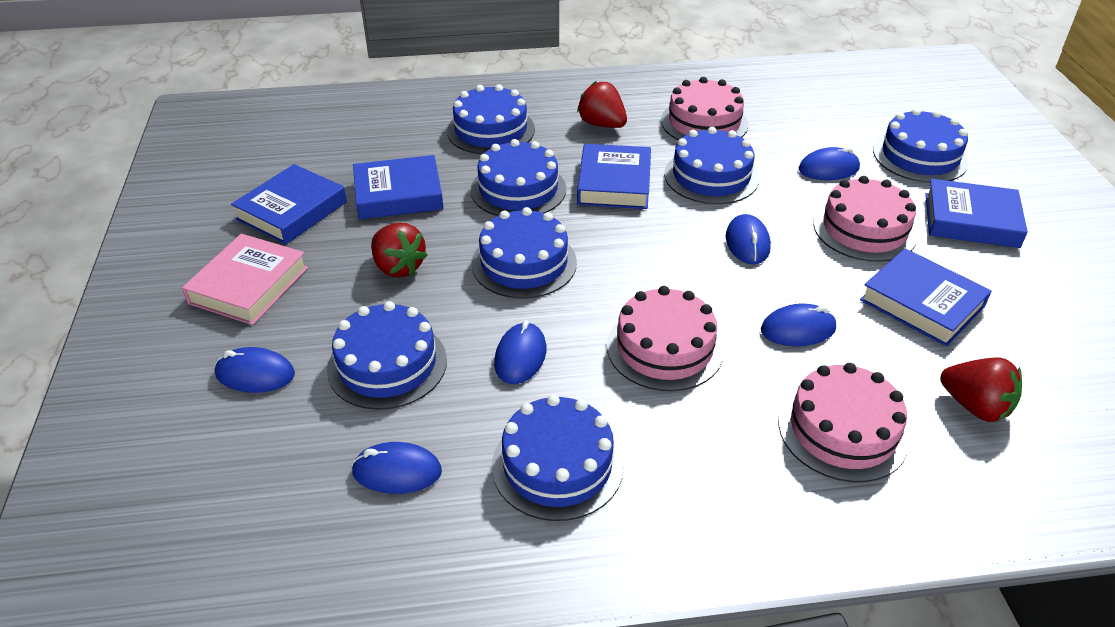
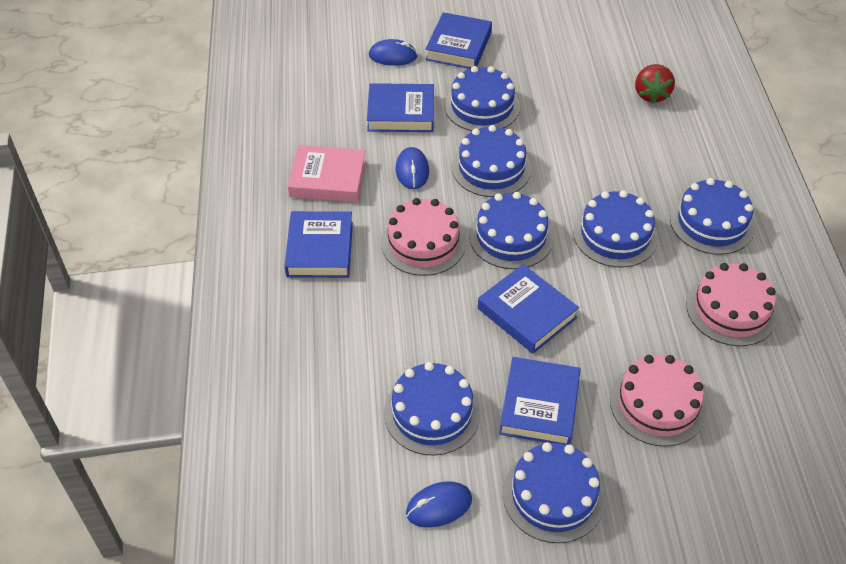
blue mouse: 6 -> 3
pink cake: 4 -> 3
red strawberry: 3 -> 1

